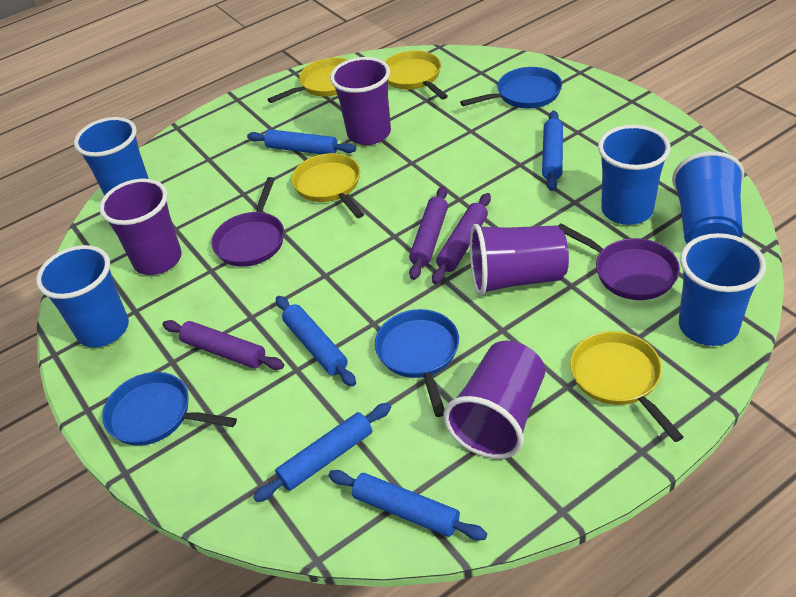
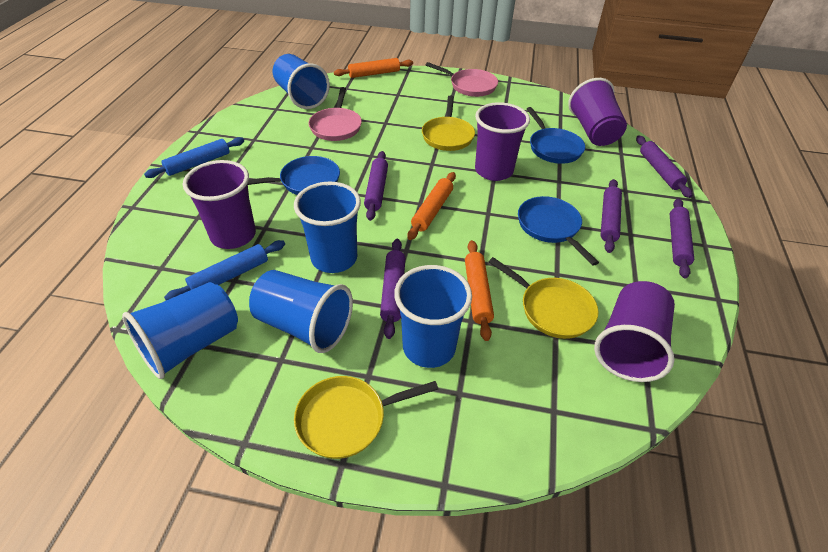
blue rolling pin: 5 -> 2
orange rolling pin: 0 -> 3
pink pan: 0 -> 2
purple pan: 2 -> 0
purple rolling pin: 3 -> 5
yellow pan: 4 -> 3

